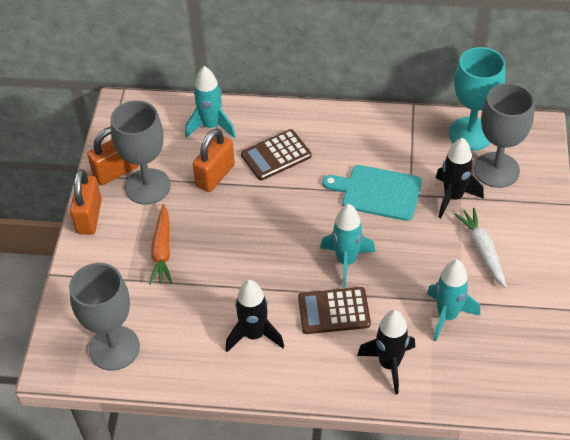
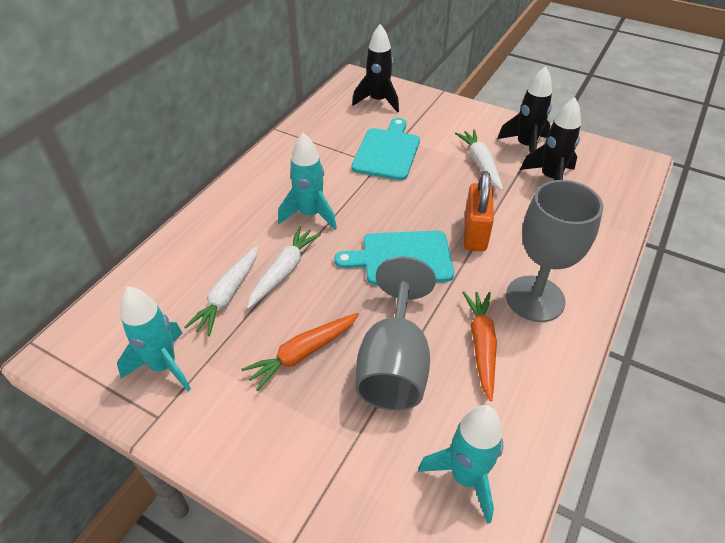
brown calculator: 2 -> 0
grey goblet: 3 -> 2
orange carrot: 1 -> 2
orange padlock: 3 -> 1
turquoise cutting board: 1 -> 2
turquoise goblet: 1 -> 0
white carrot: 1 -> 3

